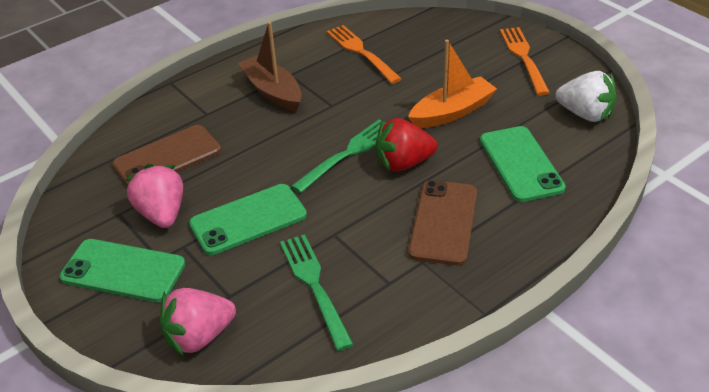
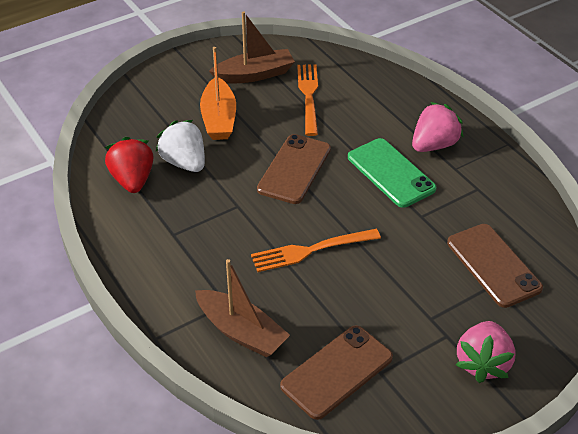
brown boat: 1 -> 2
brown phone: 2 -> 3
green fork: 2 -> 0
green phone: 3 -> 1

